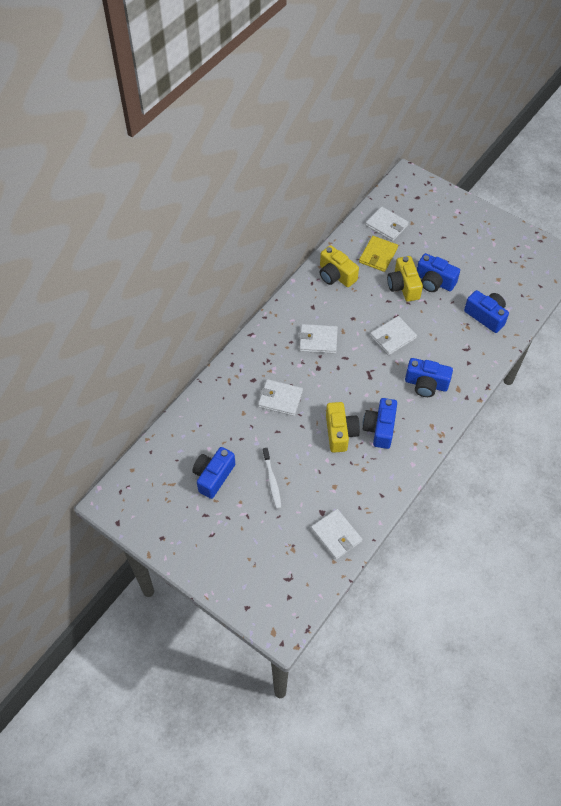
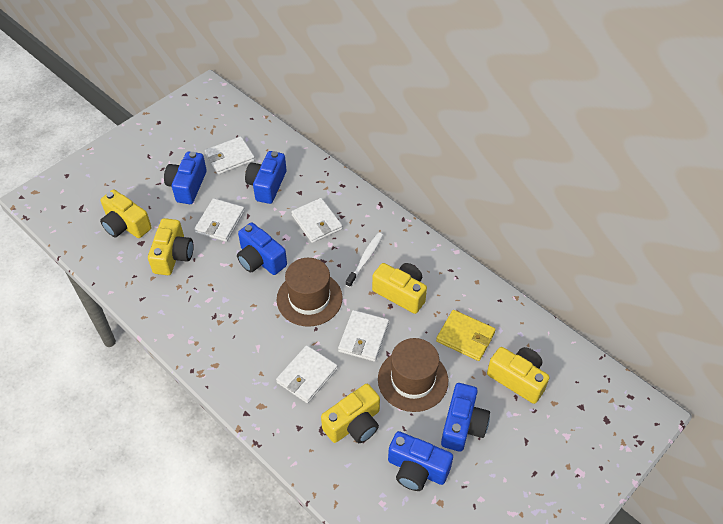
brown hat: 0 -> 2
yellow camera: 3 -> 5

